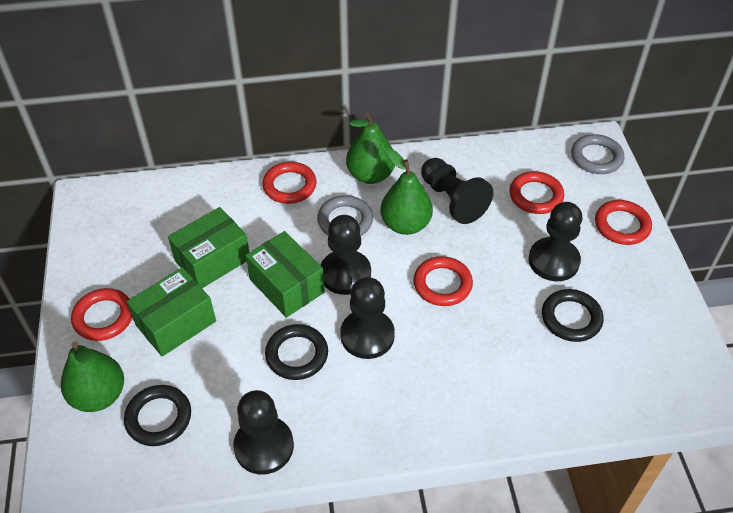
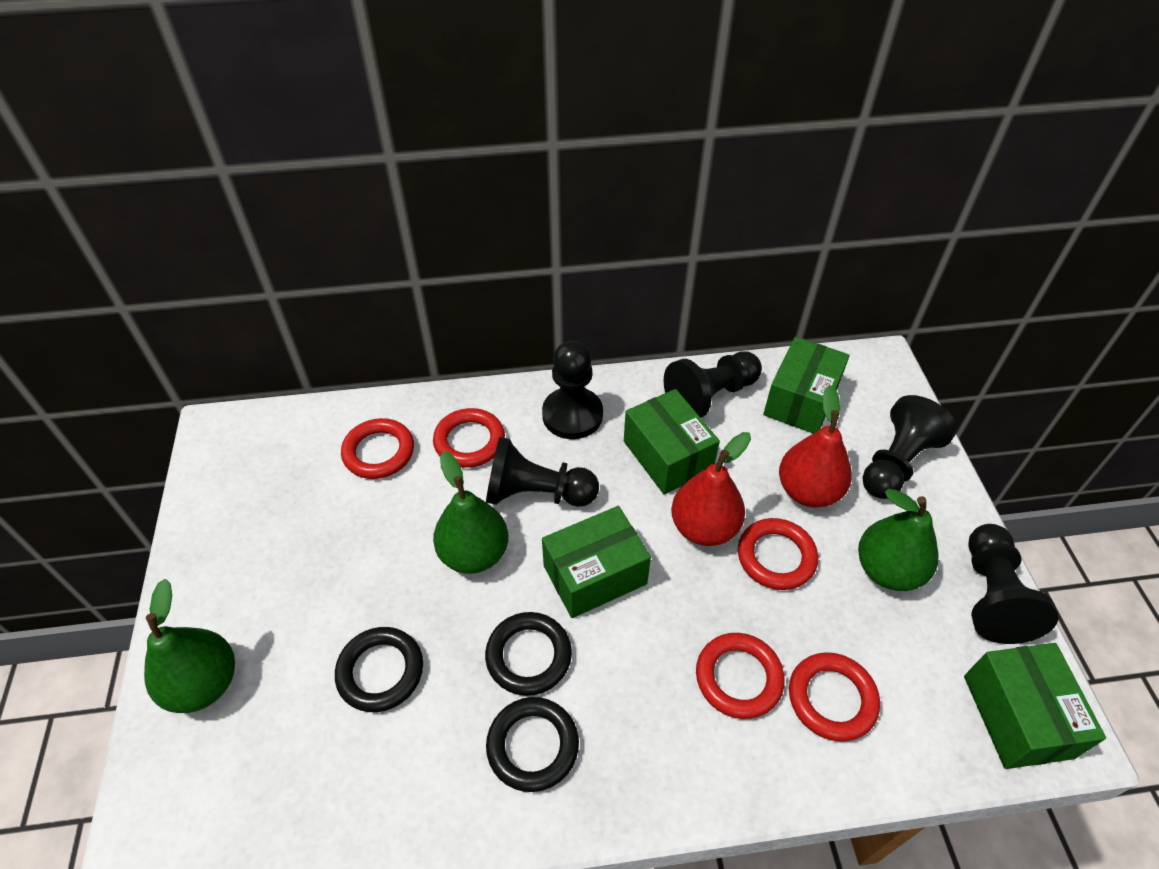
green box: 3 -> 4
grey ring: 2 -> 0
red pear: 0 -> 2

